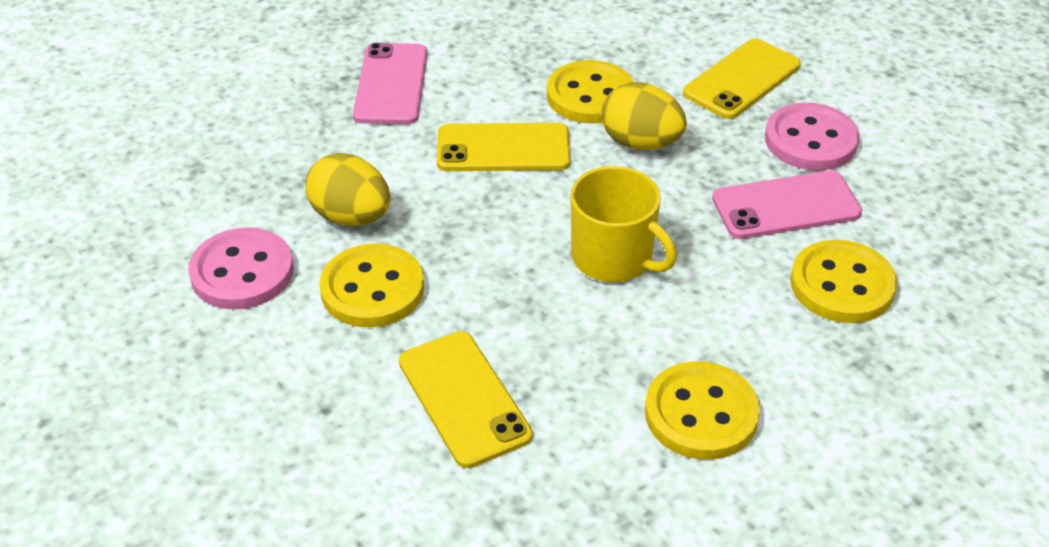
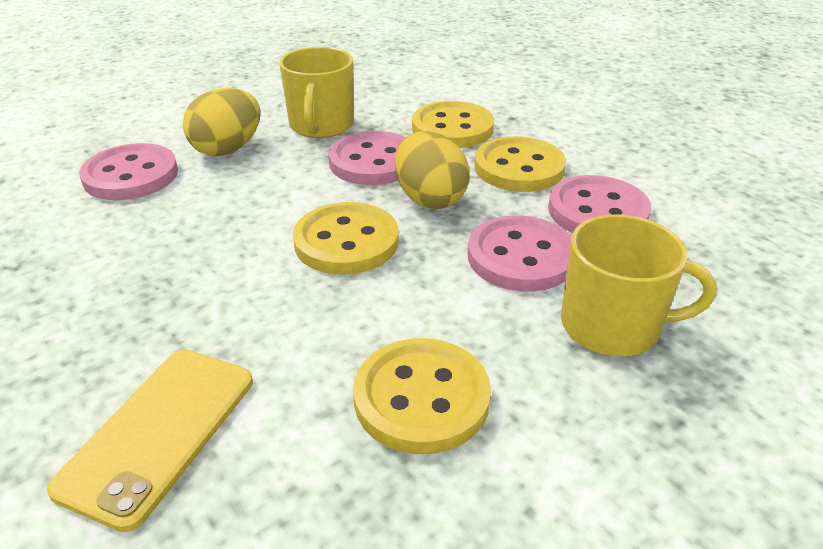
pink button: 2 -> 4
pink phone: 2 -> 0
yellow mug: 1 -> 2
yellow phone: 3 -> 1

